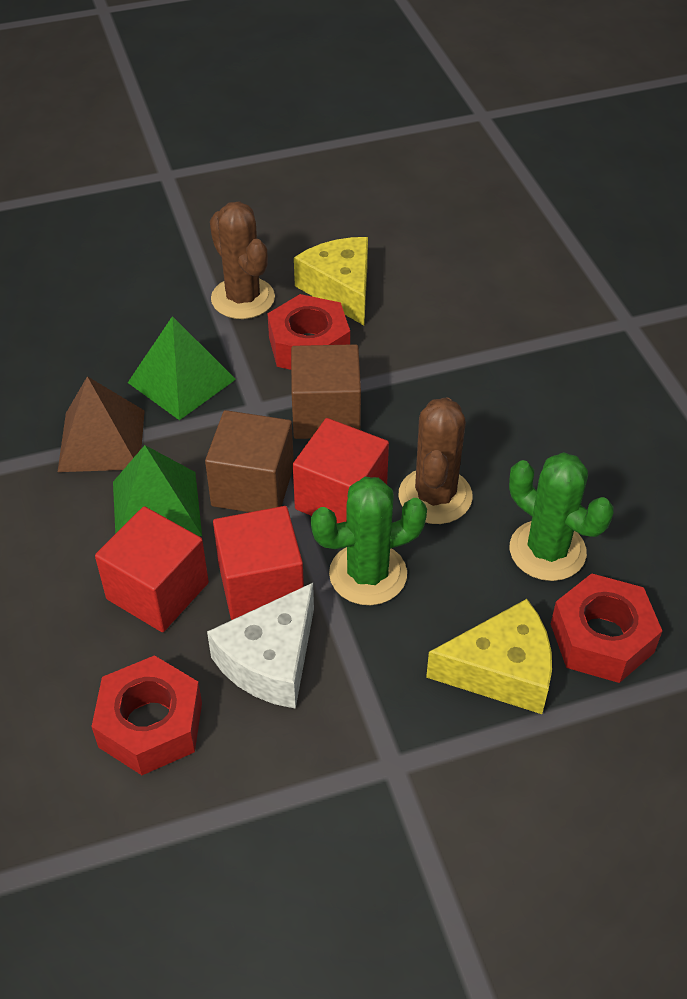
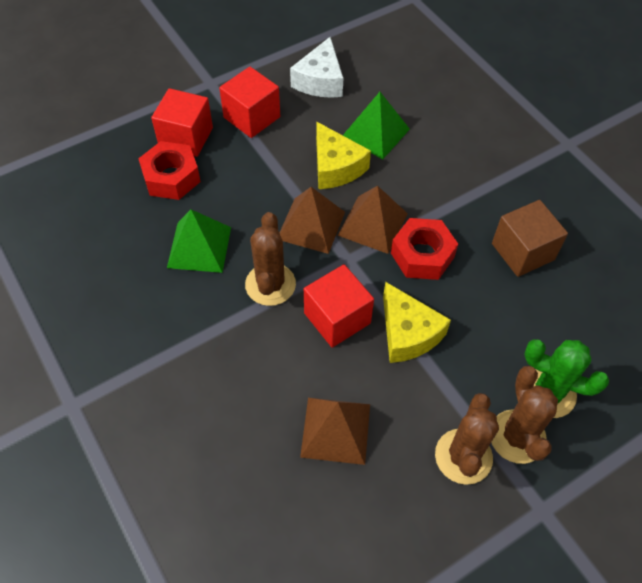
brown cactus: 2 -> 3
brown cube: 2 -> 1
brown pyramid: 1 -> 3
green cactus: 2 -> 1
red nut: 3 -> 2

